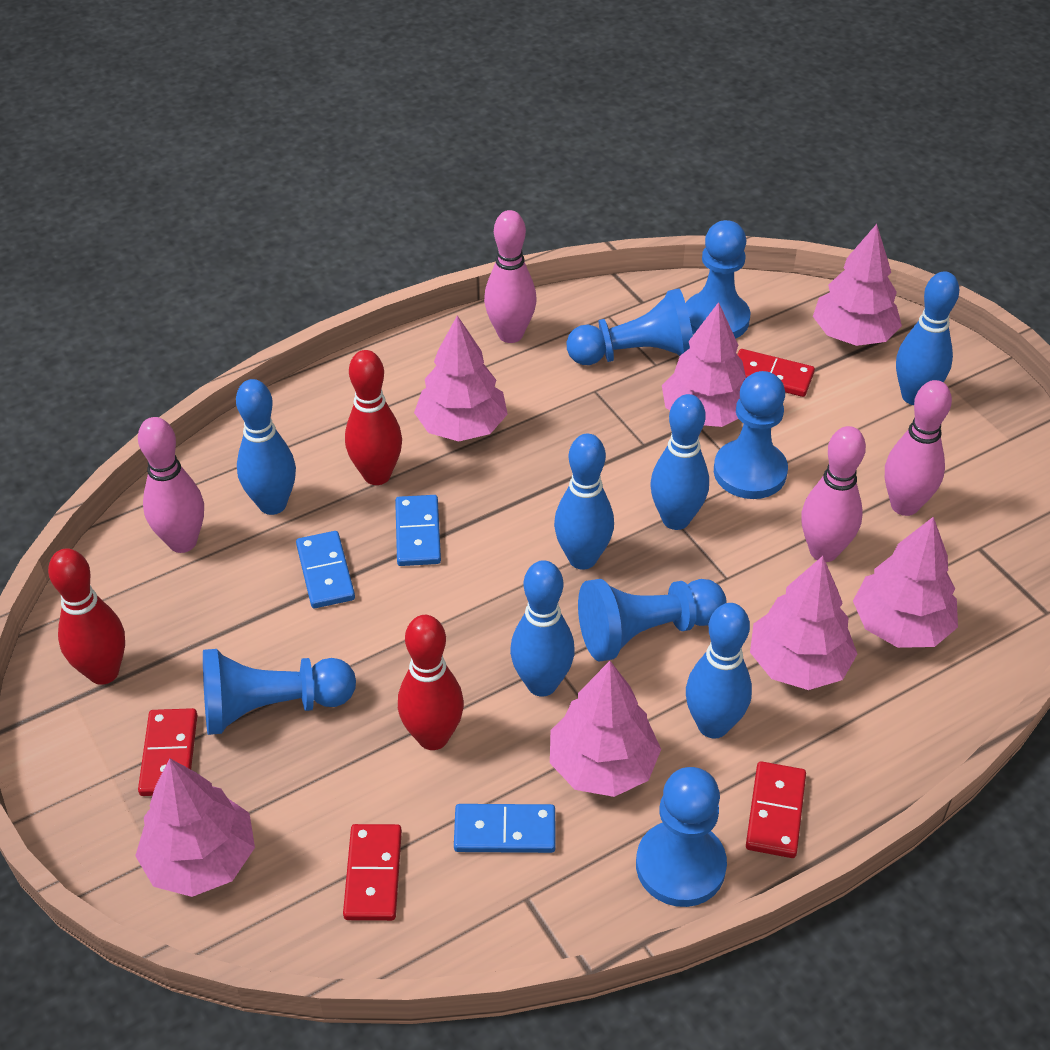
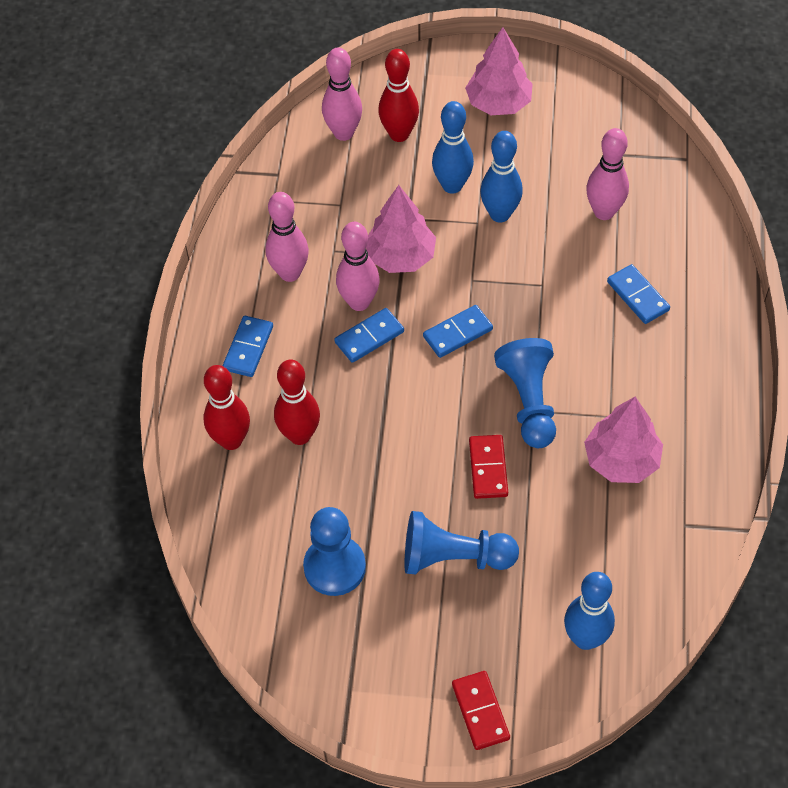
blue bowling pin: 6 -> 3
blue domino: 3 -> 4
blue pawn: 6 -> 3
pink tree: 7 -> 3
red domino: 4 -> 2

